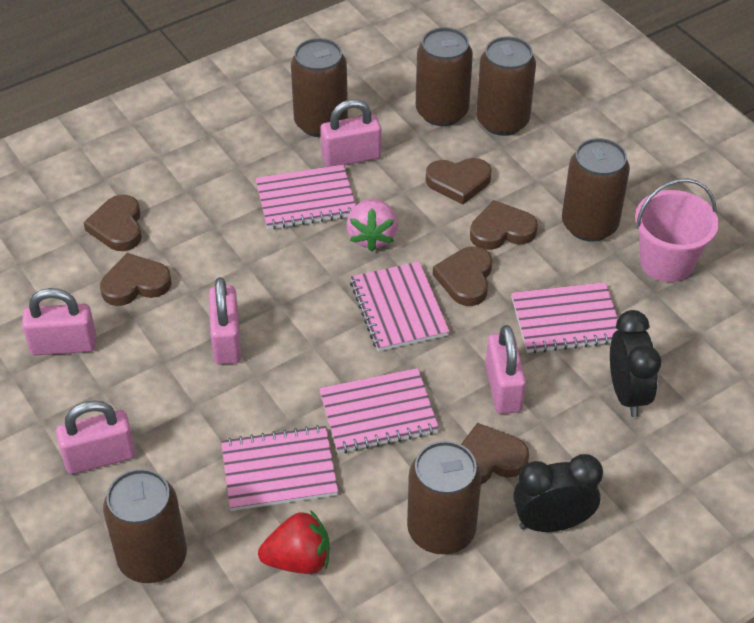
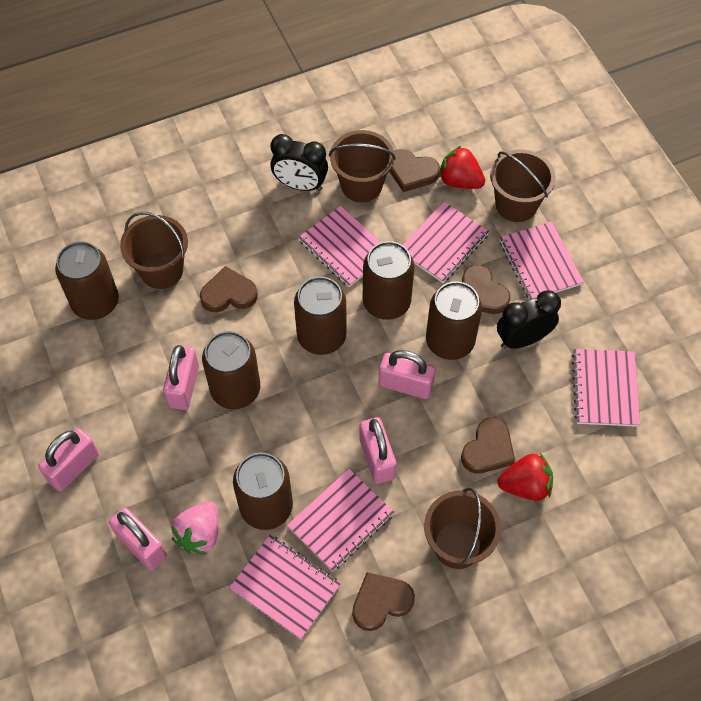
brown bucket: 0 -> 4
brown heart: 6 -> 5
pink bucket: 1 -> 0
pink notebook: 5 -> 6
red strawberry: 1 -> 2

